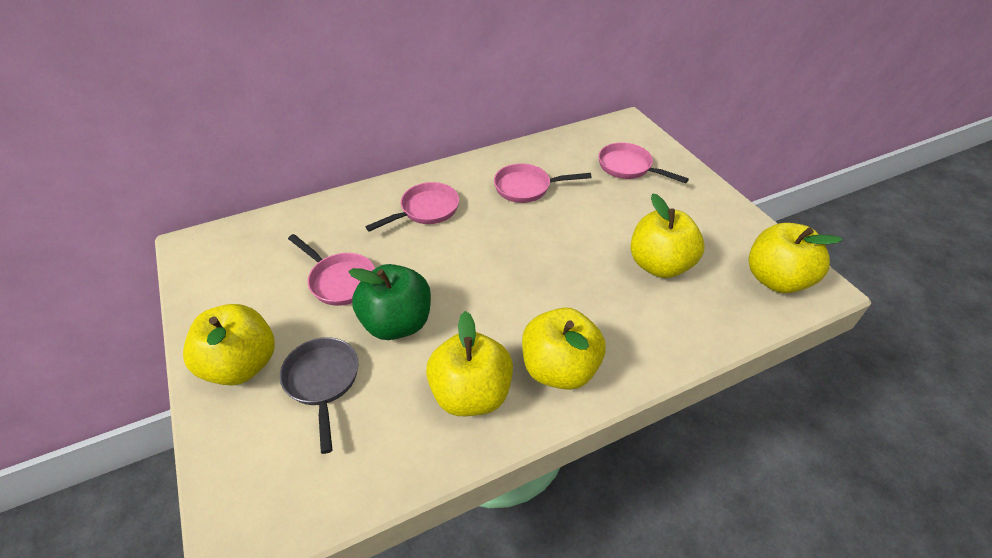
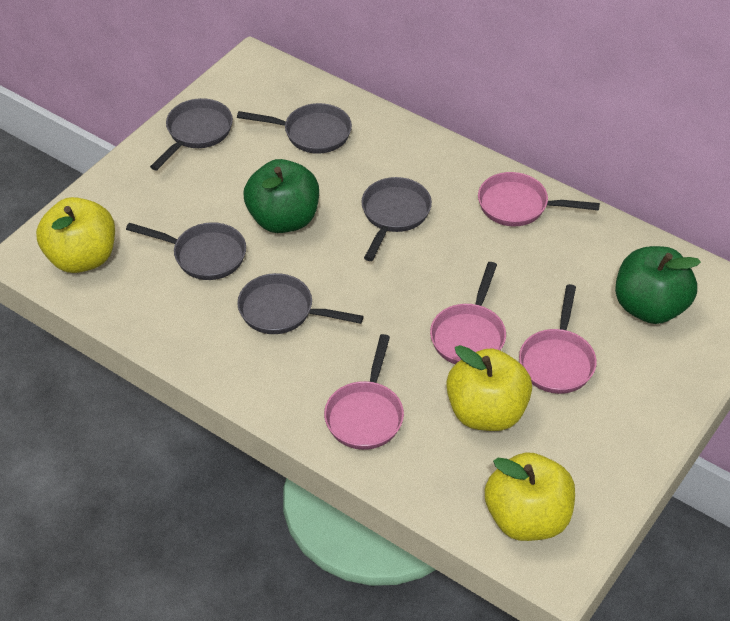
green apple: 1 -> 2
grey pan: 1 -> 5
yellow apple: 5 -> 3

